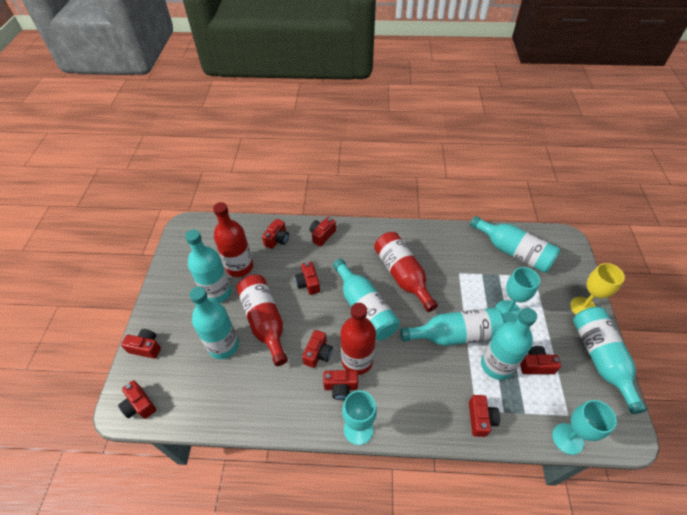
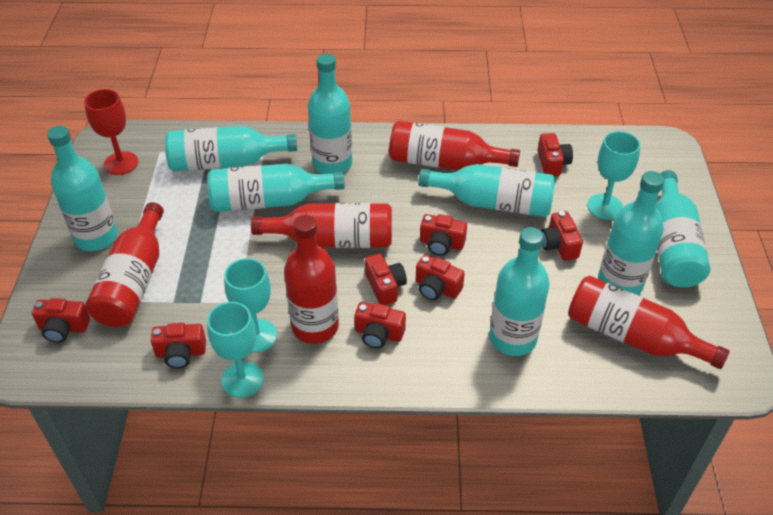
red bottle: 4 -> 5
red camera: 9 -> 8
red goblet: 0 -> 1
turquoise bottle: 7 -> 8
yellow goblet: 1 -> 0

